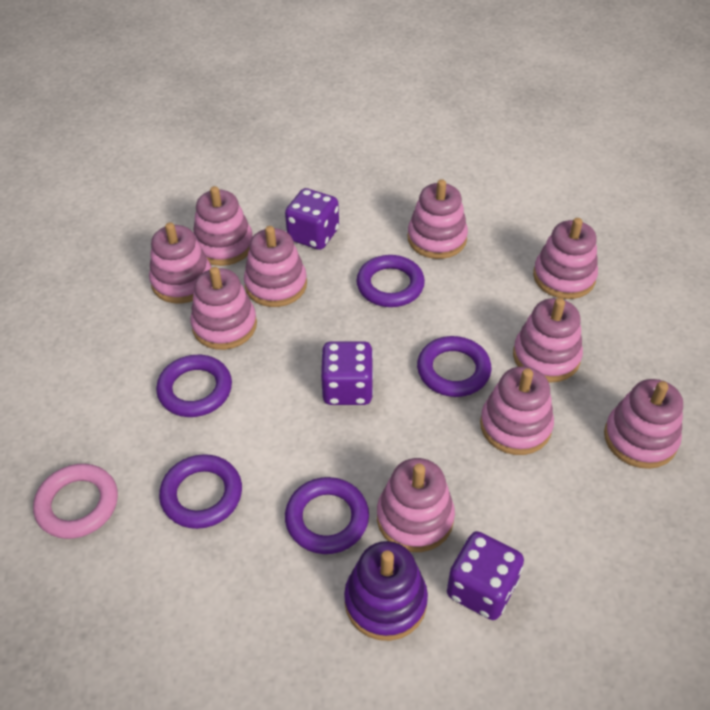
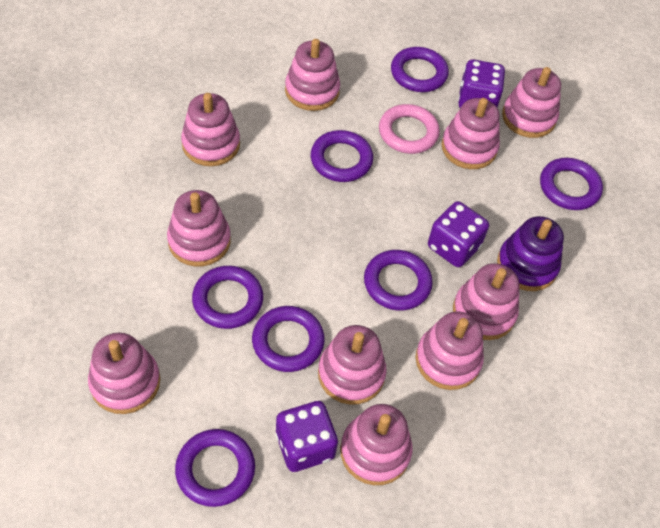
purple ring: 5 -> 7

